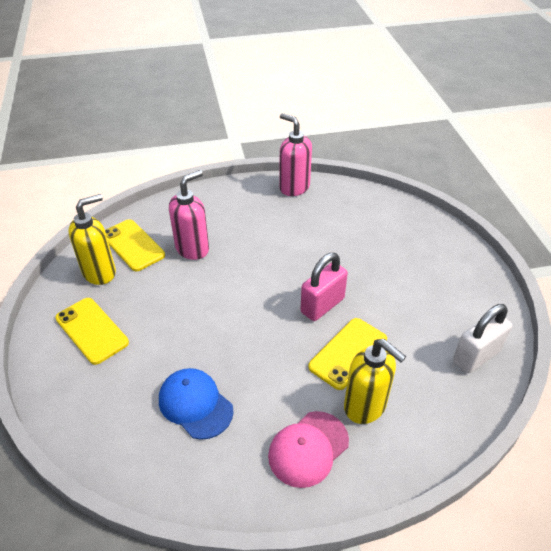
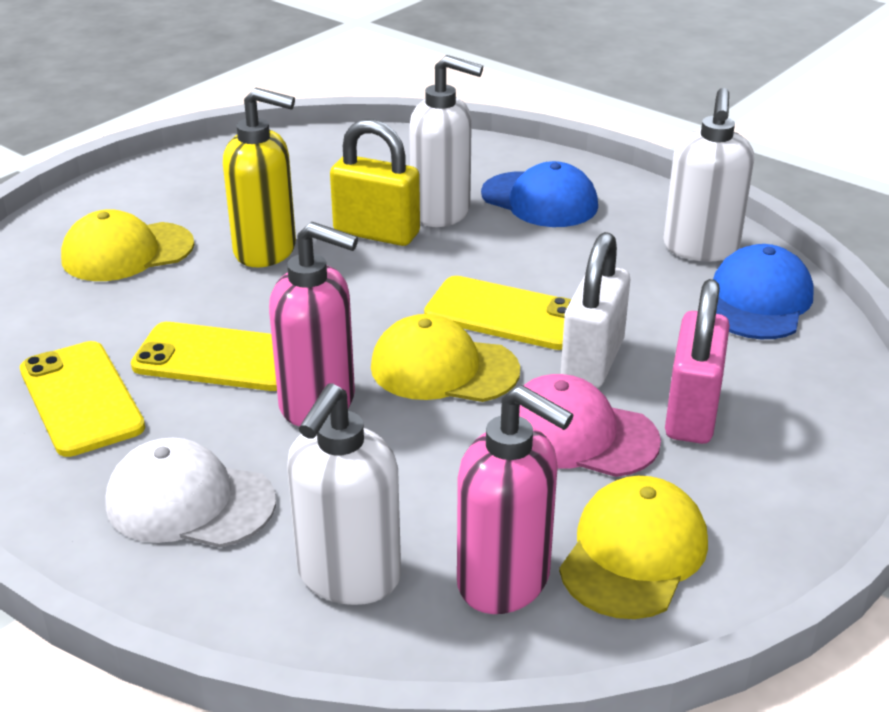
blue cap: 1 -> 2
white cap: 0 -> 1
white soap dispenser: 0 -> 3
yellow cap: 0 -> 3
yellow padlock: 0 -> 1
yellow soap dispenser: 2 -> 1

